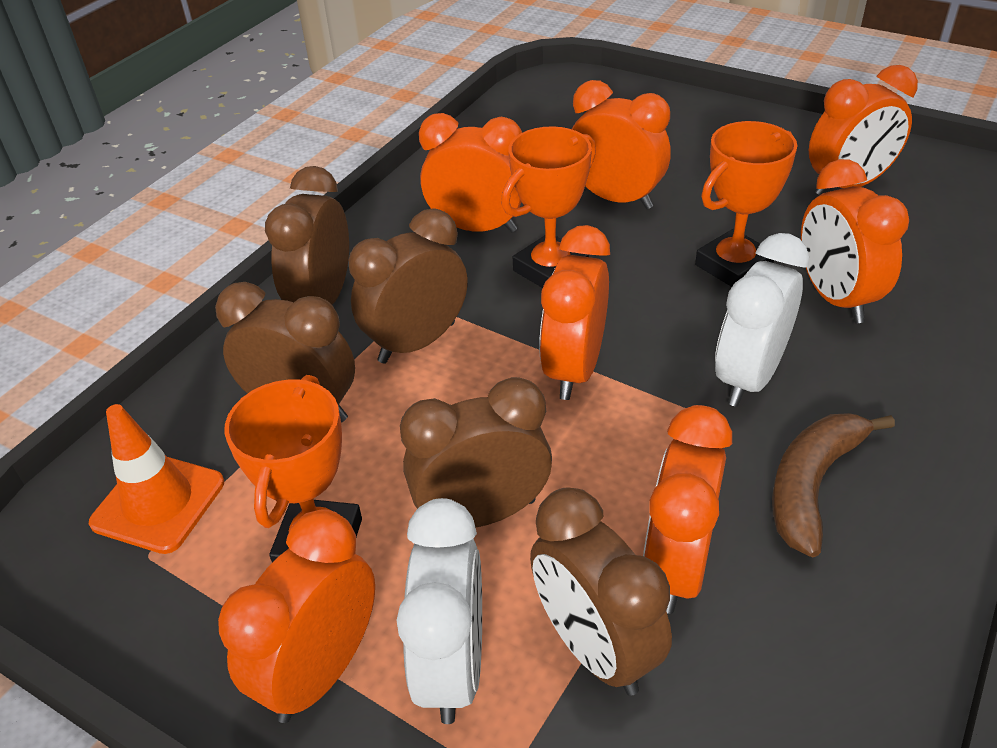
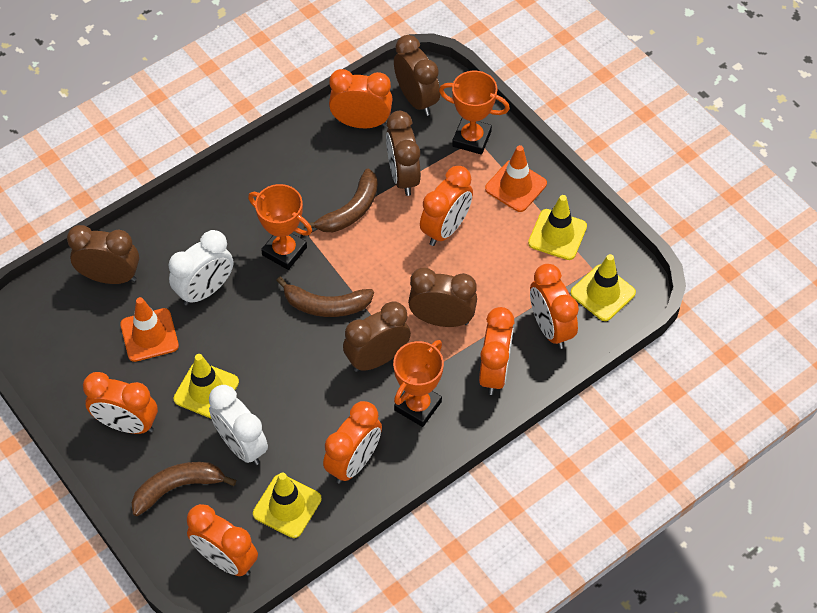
brown banana: 1 -> 3
orange traffic cone: 1 -> 2
yellow traffic cone: 0 -> 4

